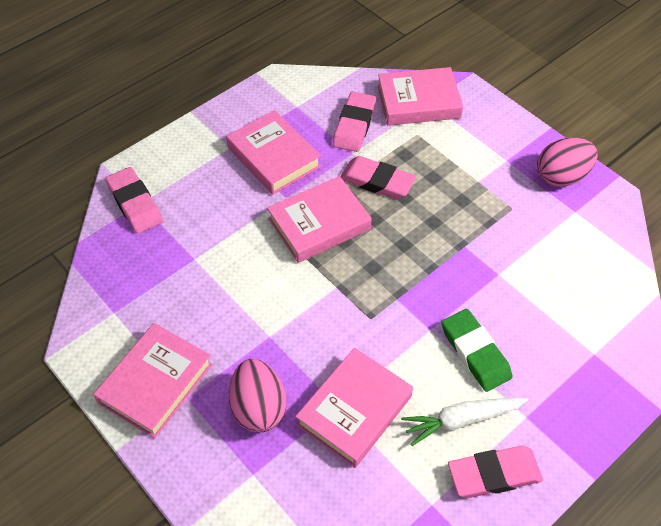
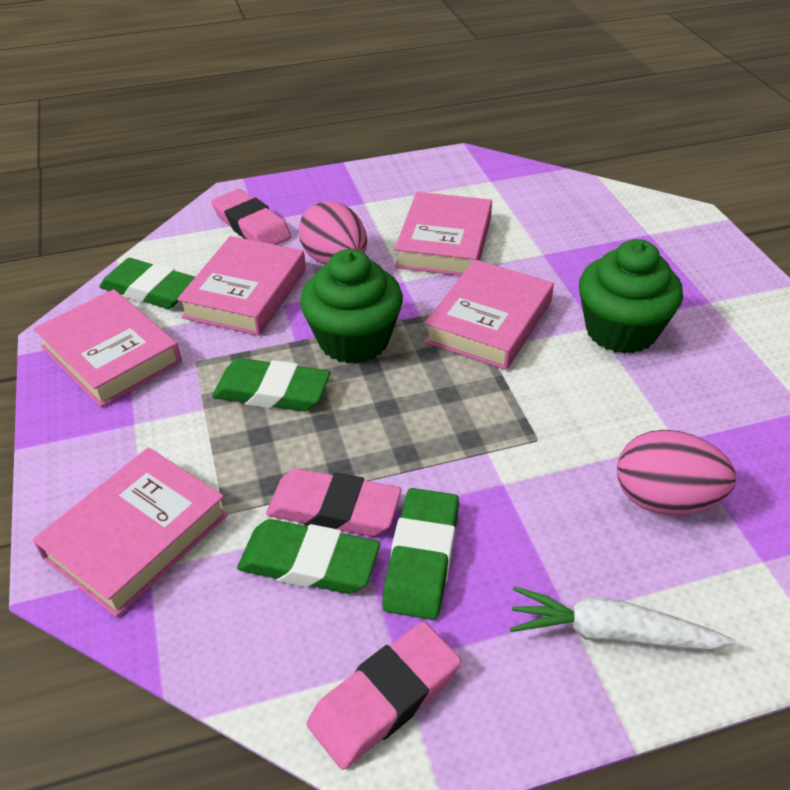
green cupcake: 0 -> 2
green eraser: 1 -> 4
pink eraser: 4 -> 3

